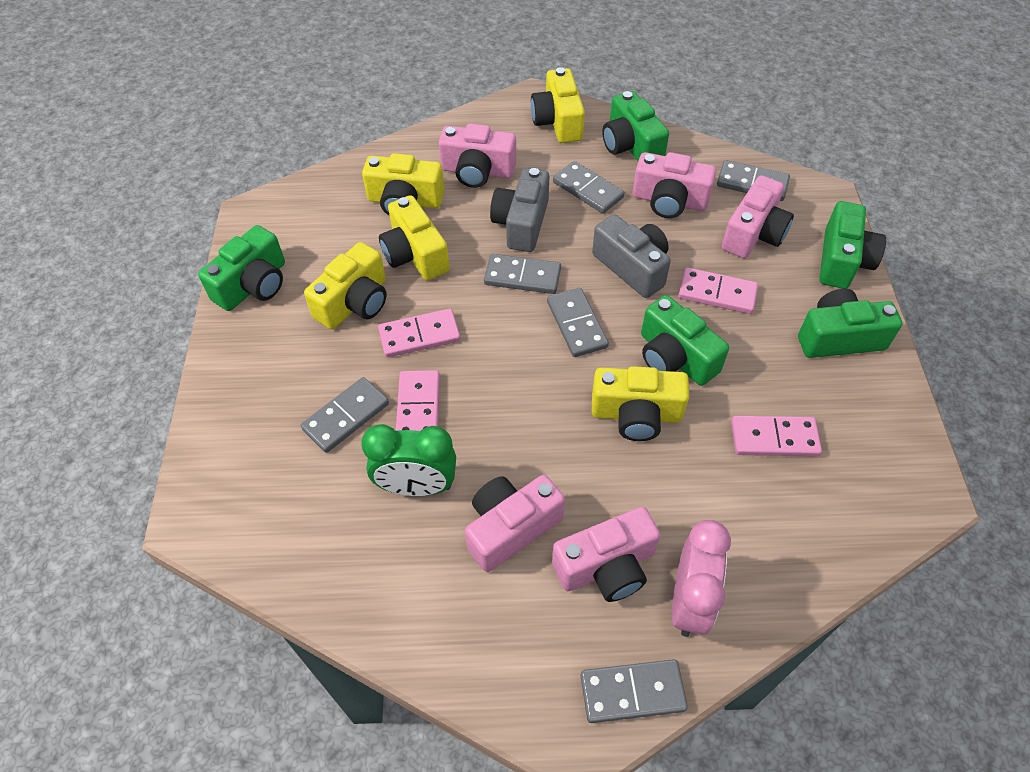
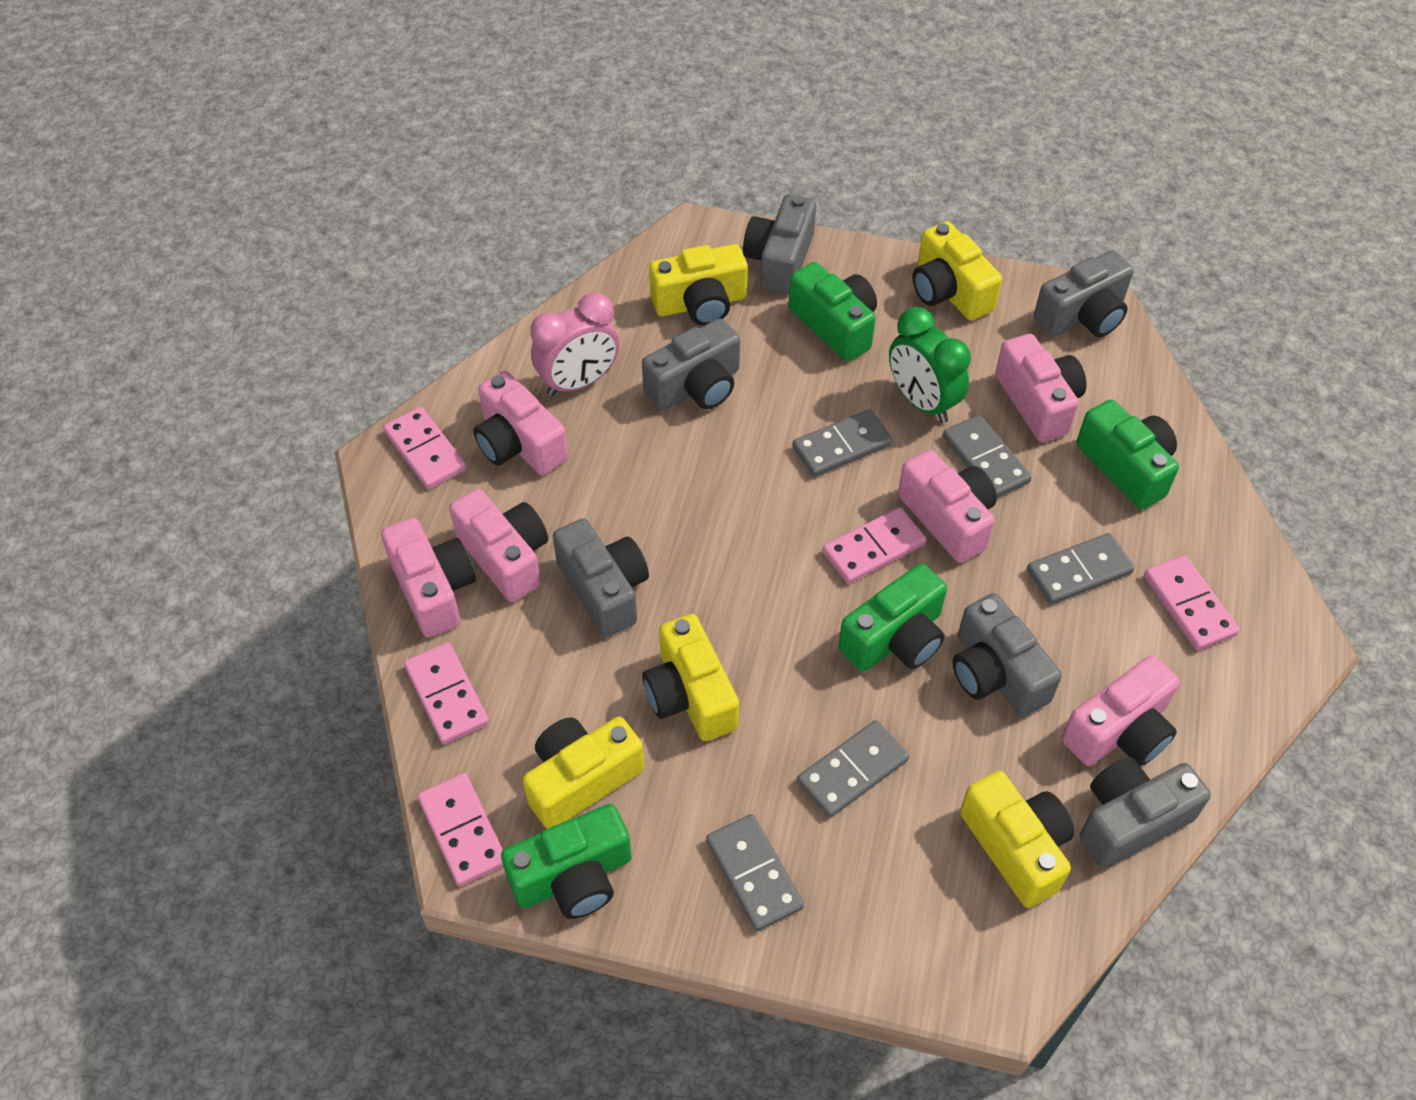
green camera: 5 -> 4
grey camera: 2 -> 6
grey domino: 6 -> 5
pink camera: 5 -> 6
pink domino: 4 -> 5

